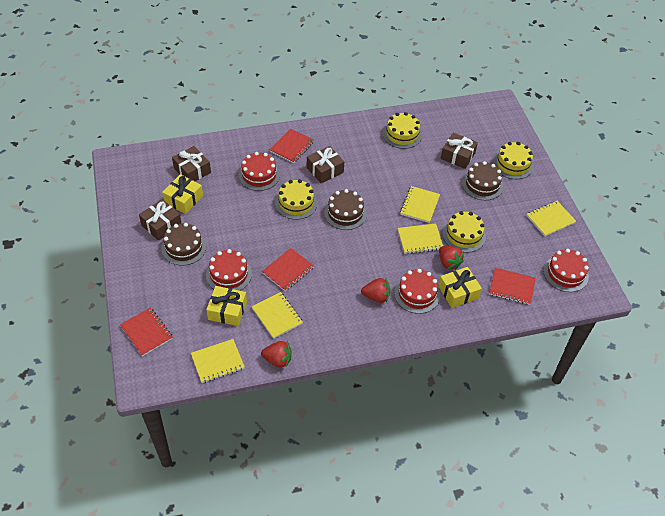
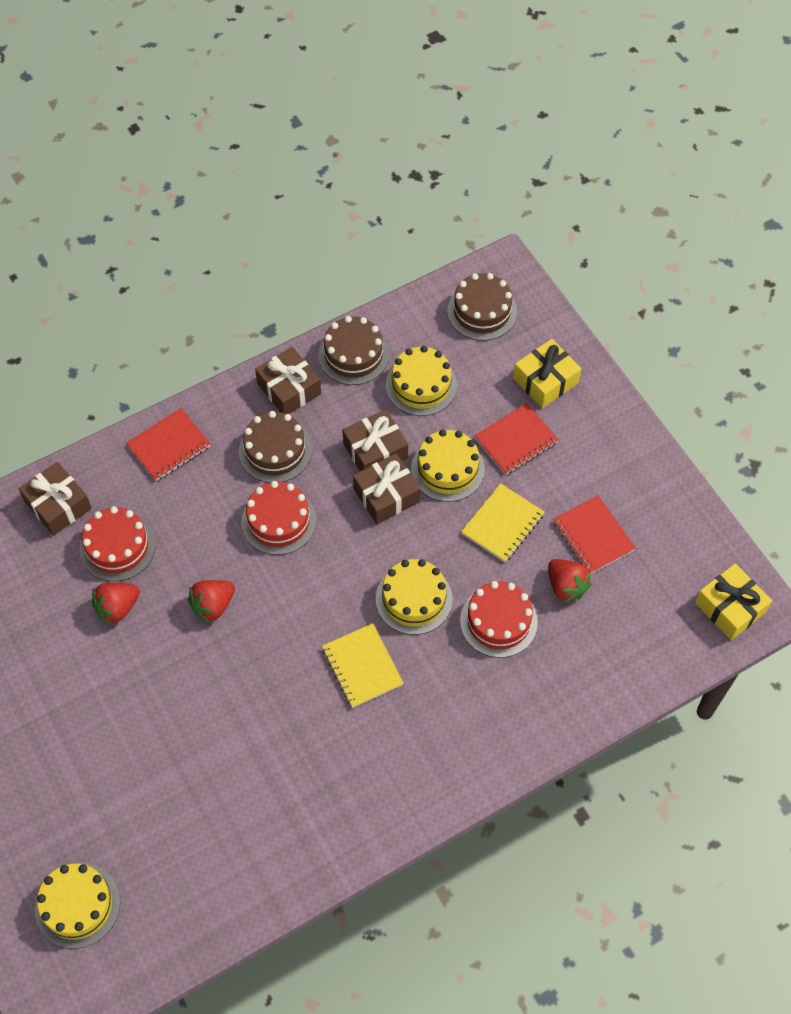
red cake: 4 -> 3
red notebook: 4 -> 3
yellow gift: 3 -> 2
yellow notebook: 5 -> 2

